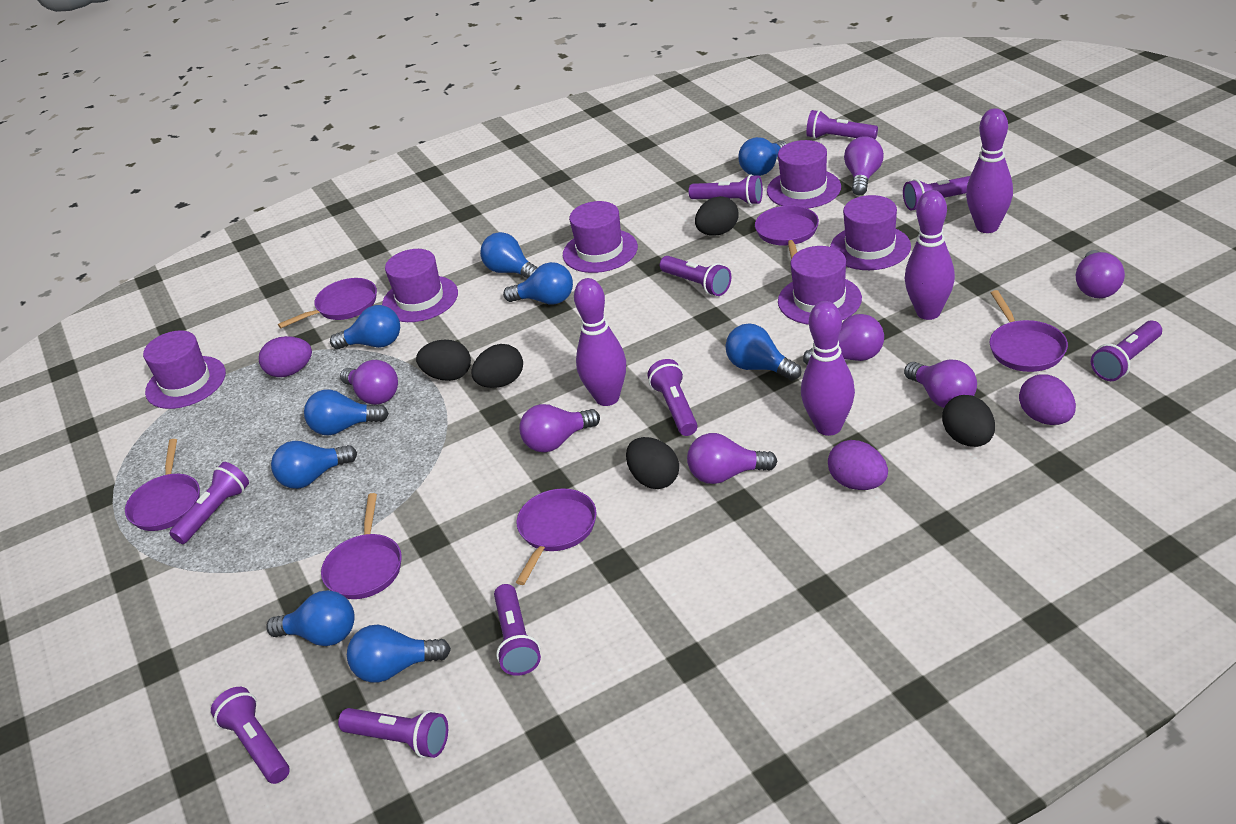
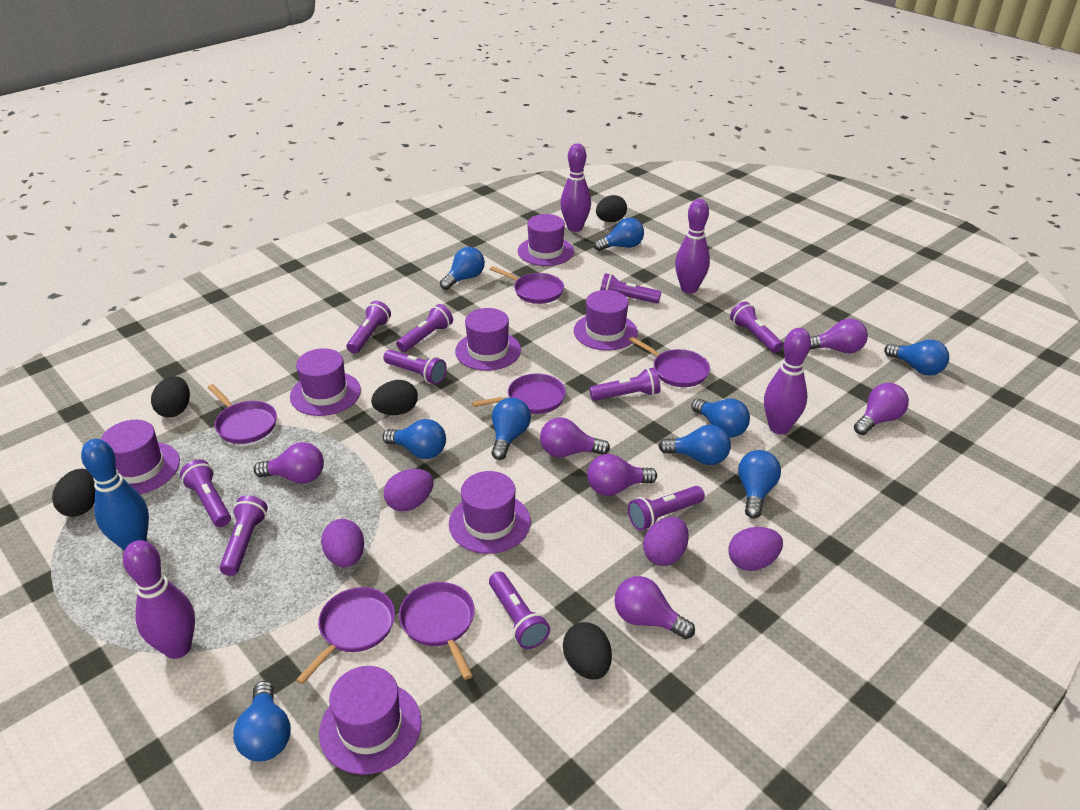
blue bowling pin: 0 -> 1
purple egg: 3 -> 4
purple hat: 6 -> 7
purple light bulb: 7 -> 6

